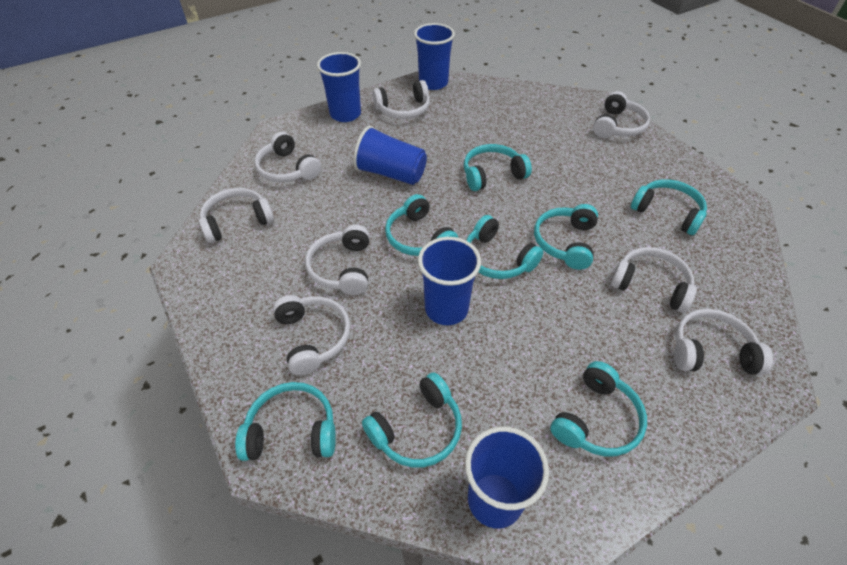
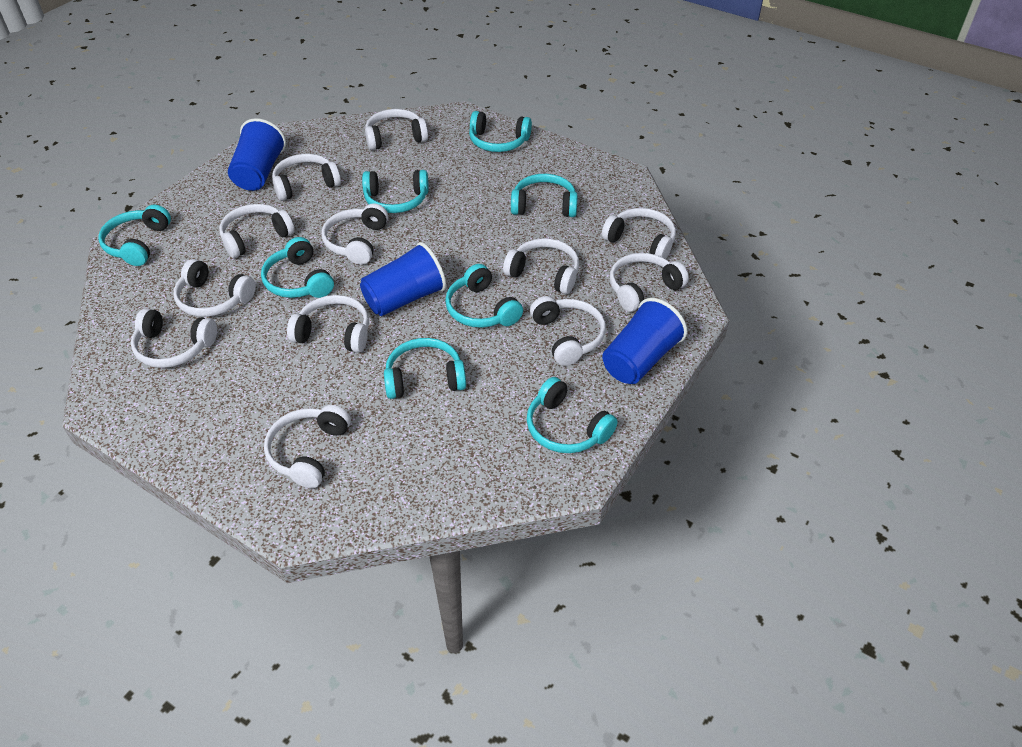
blue cup: 5 -> 3
white headphones: 8 -> 12

